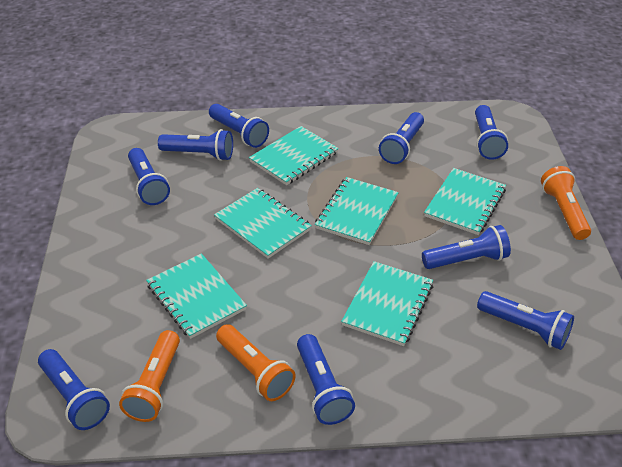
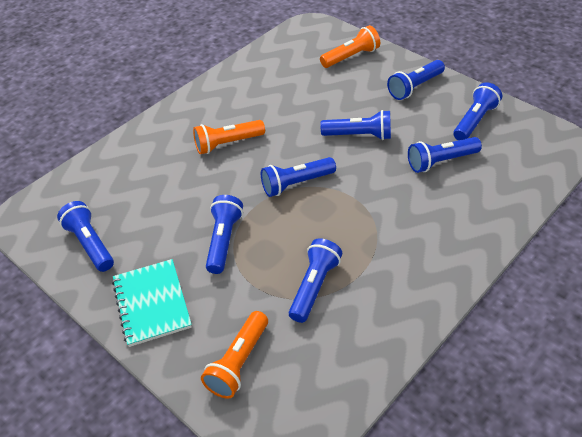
blue flashlight: 9 -> 8
turquoise notebook: 6 -> 1

